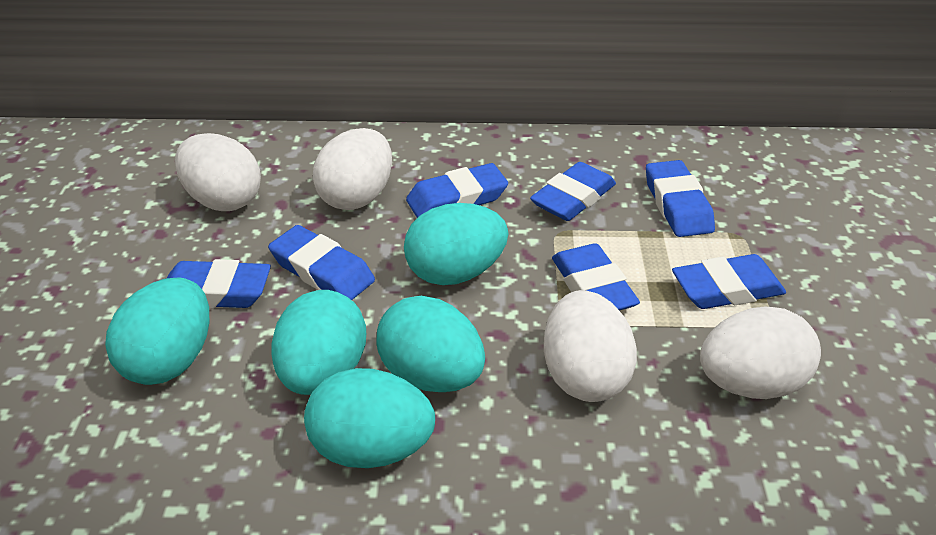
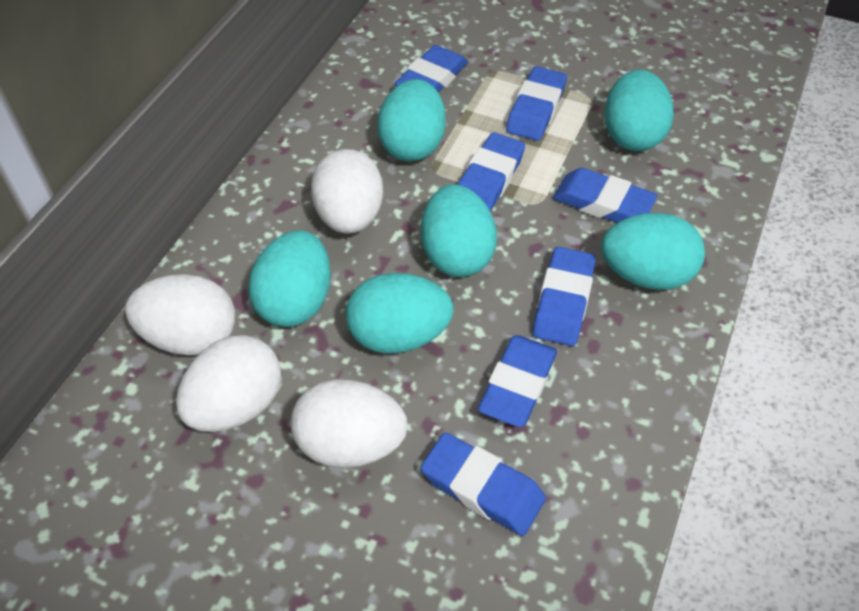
turquoise egg: 5 -> 6

